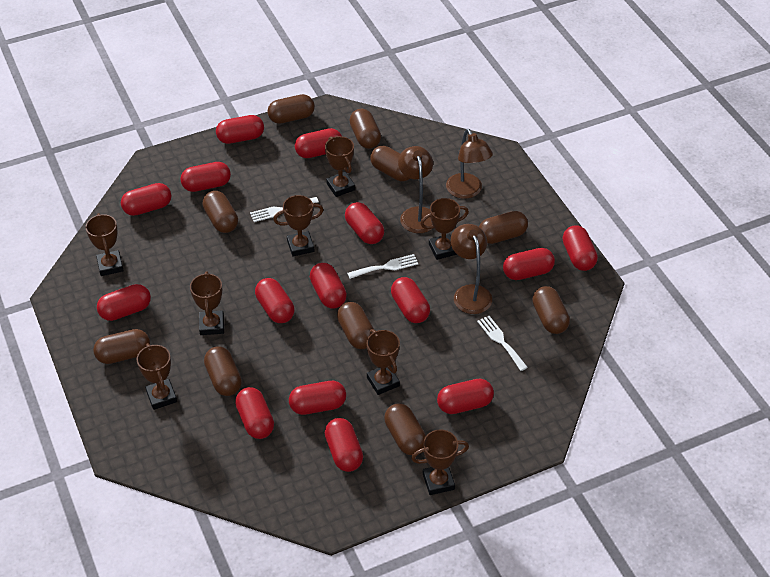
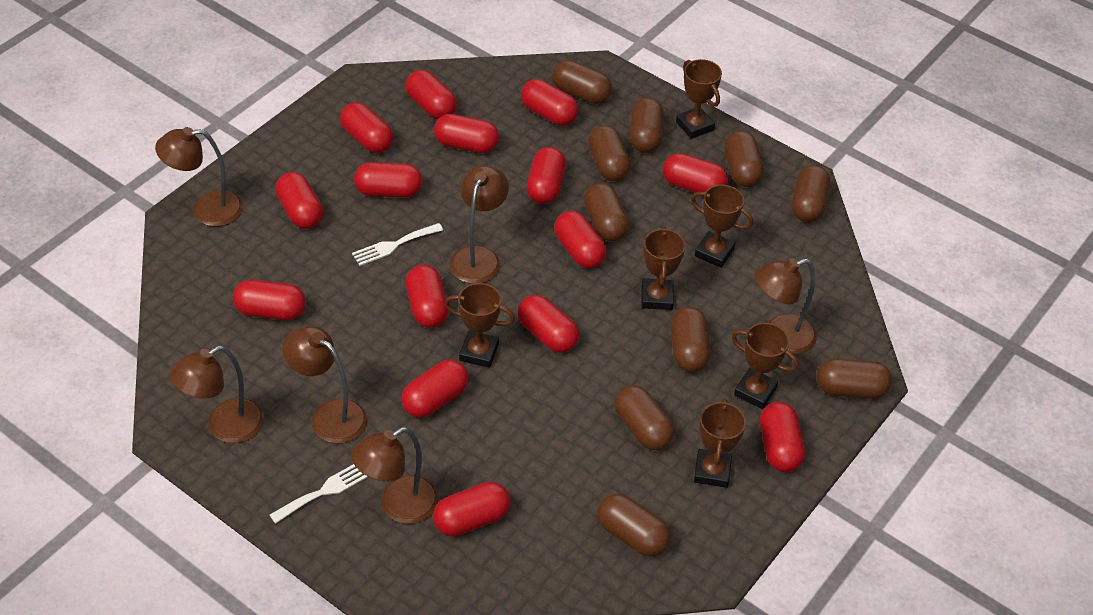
brown lamp: 3 -> 6
brown trophy: 8 -> 6
white fork: 3 -> 2

